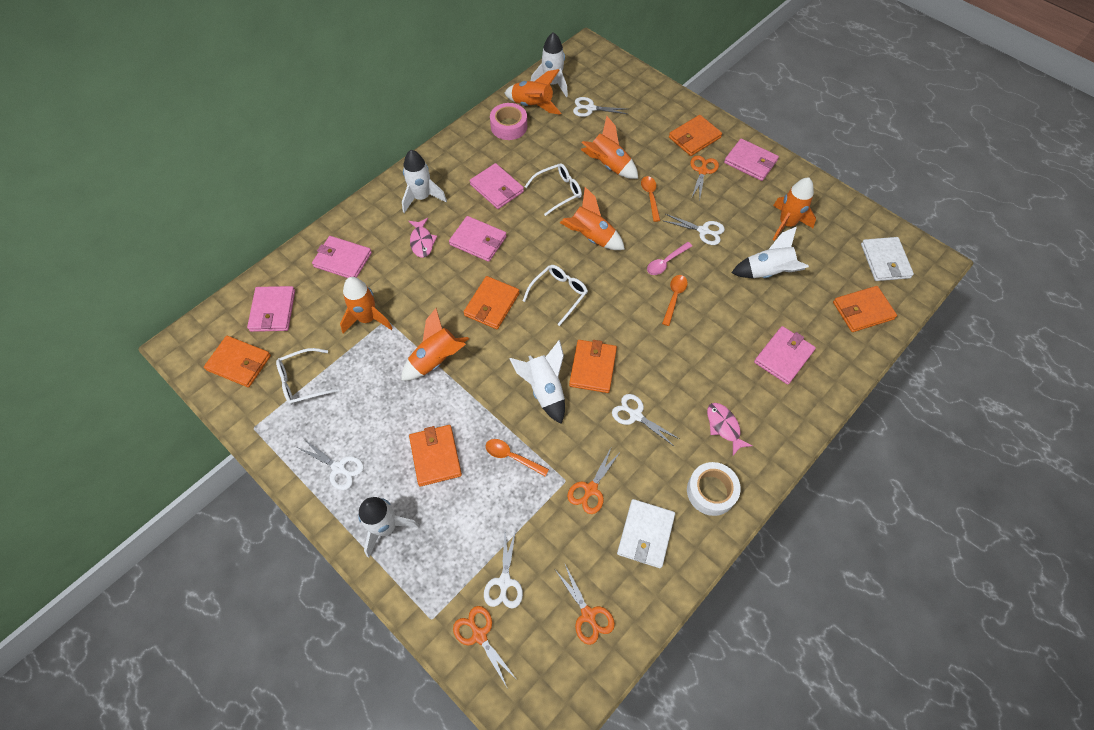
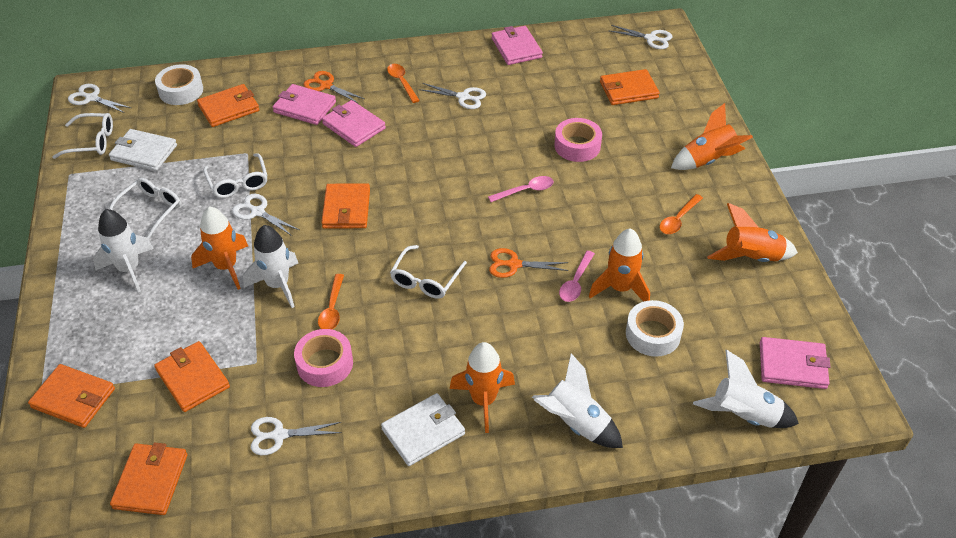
orange rocket: 6 -> 5
orange scissors: 4 -> 2
pink fish: 2 -> 0
pink spoon: 1 -> 2
pink tape: 1 -> 2
pink wallet: 6 -> 4
white glasses: 3 -> 4
white rocket: 5 -> 4
white tape: 1 -> 2

